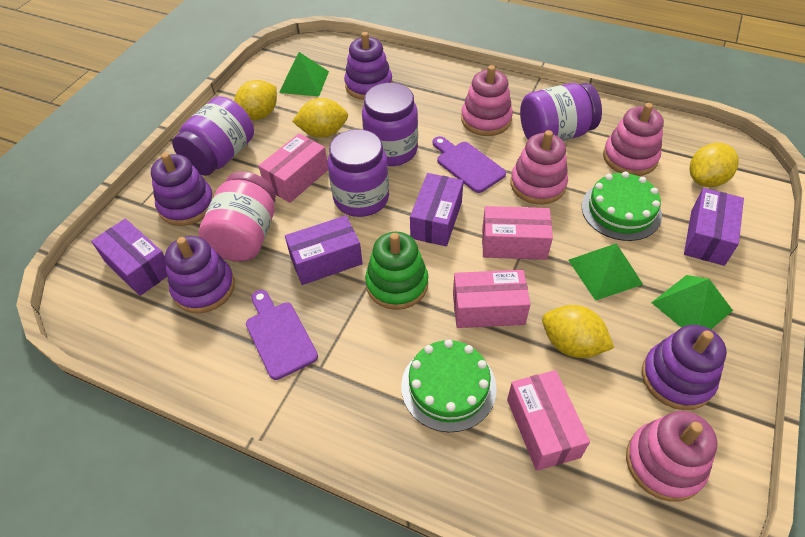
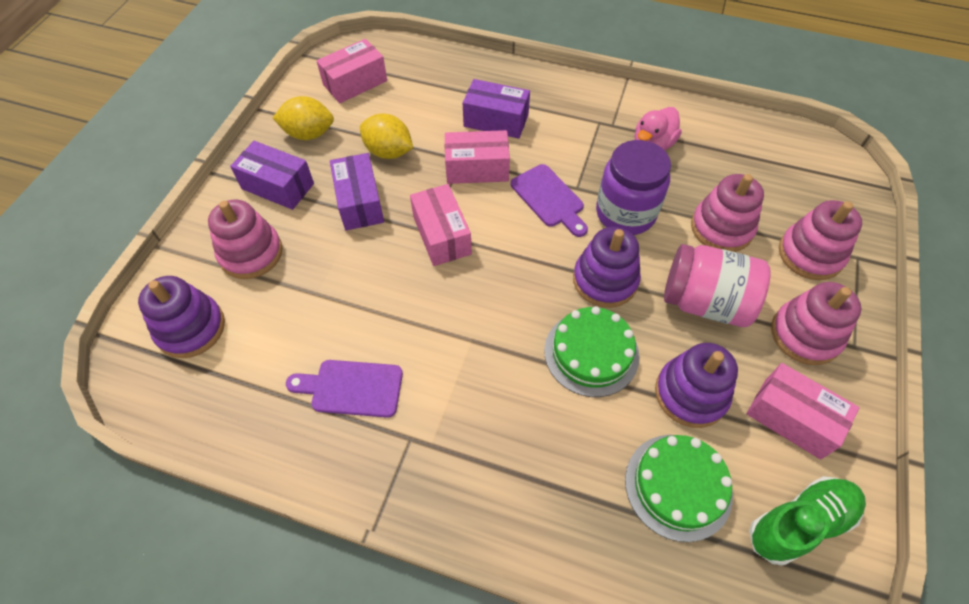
green pyramid: 3 -> 0
green shoe: 0 -> 1
green stacking toy: 1 -> 0
pink duck: 0 -> 1
purple box: 4 -> 3
purple jar: 4 -> 1
purple stacking toy: 4 -> 3
yellow lemon: 4 -> 2

